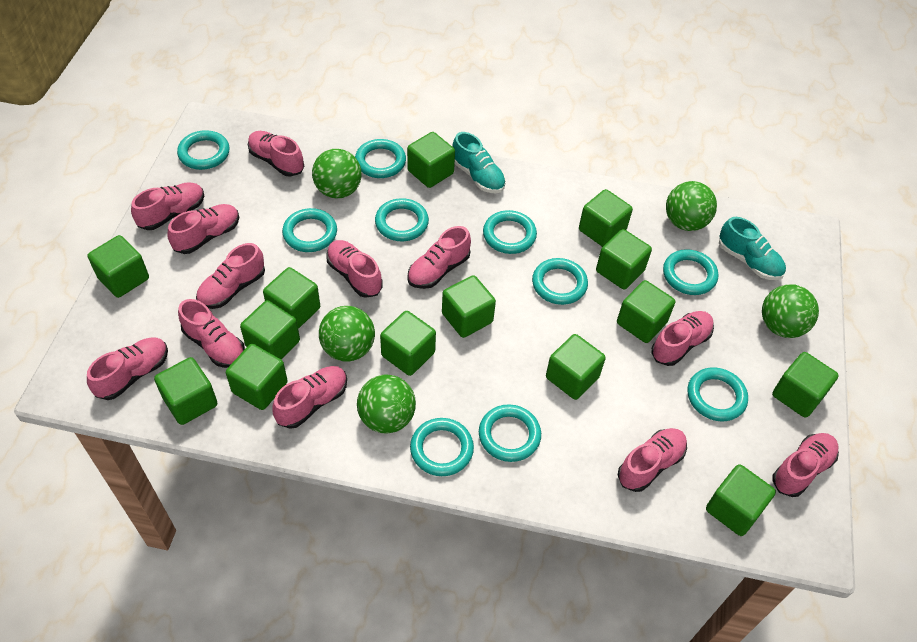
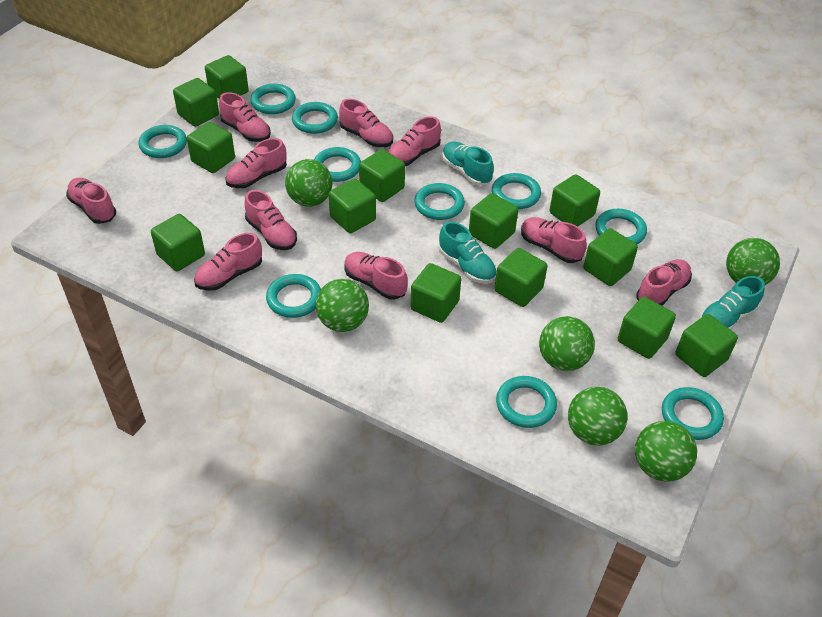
green ball: 5 -> 6
green cube: 14 -> 13
pink shoe: 12 -> 10
turquoise shoe: 2 -> 3

